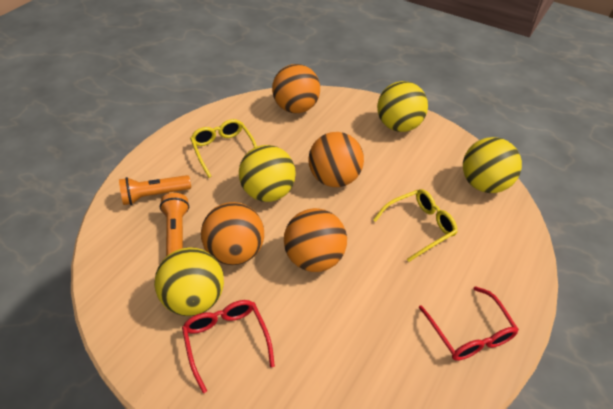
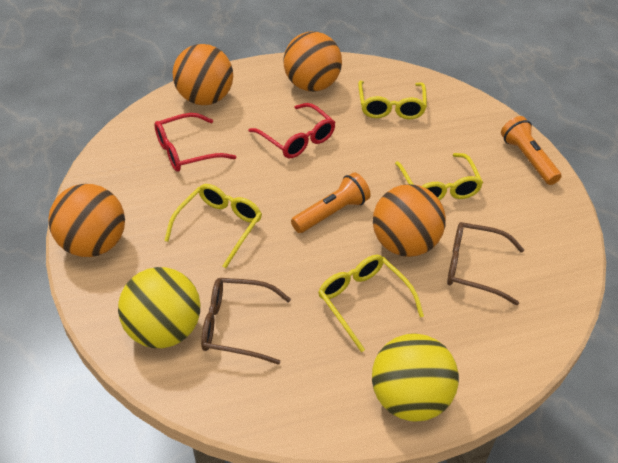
brown glasses: 0 -> 2
yellow ball: 4 -> 2
yellow glasses: 2 -> 4

